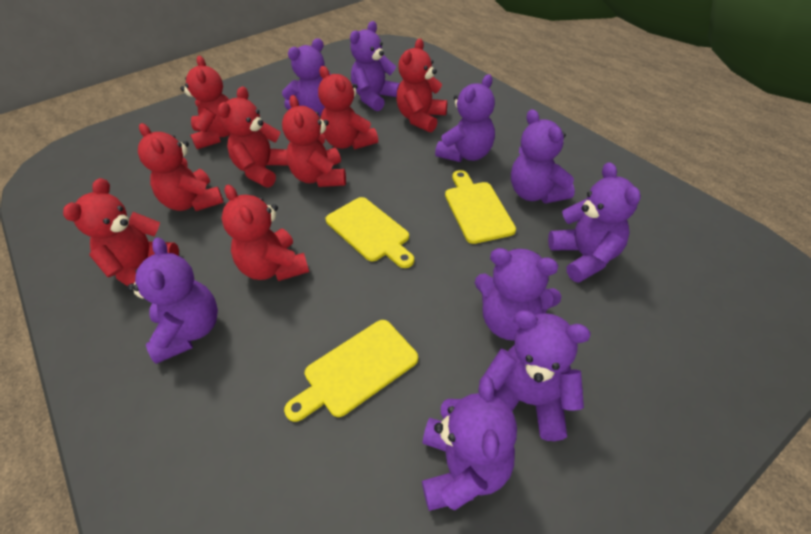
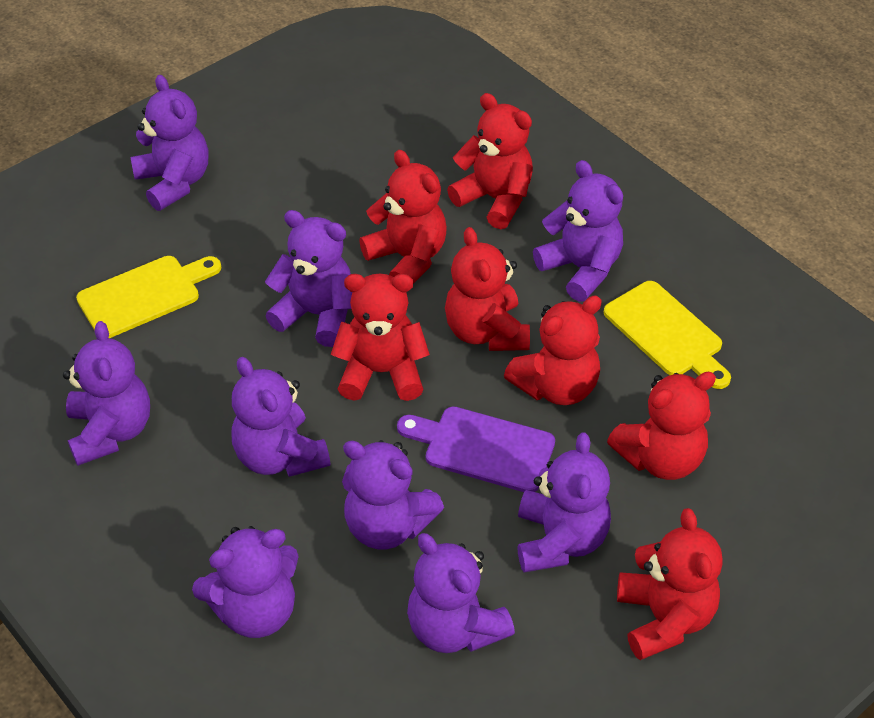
purple cutting board: 0 -> 1
red teddy bear: 8 -> 7
yellow cutting board: 3 -> 2

